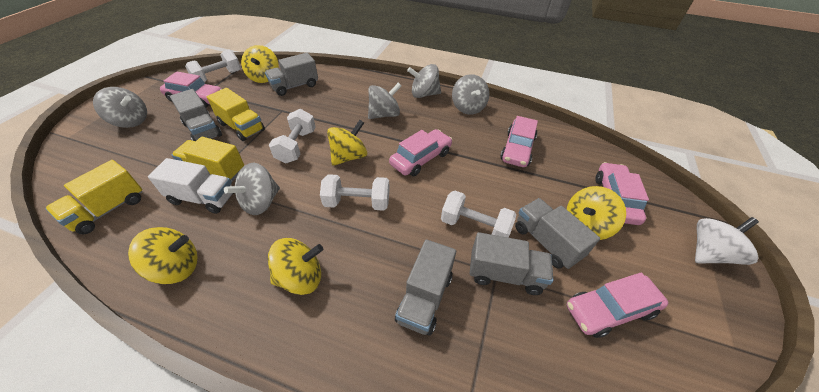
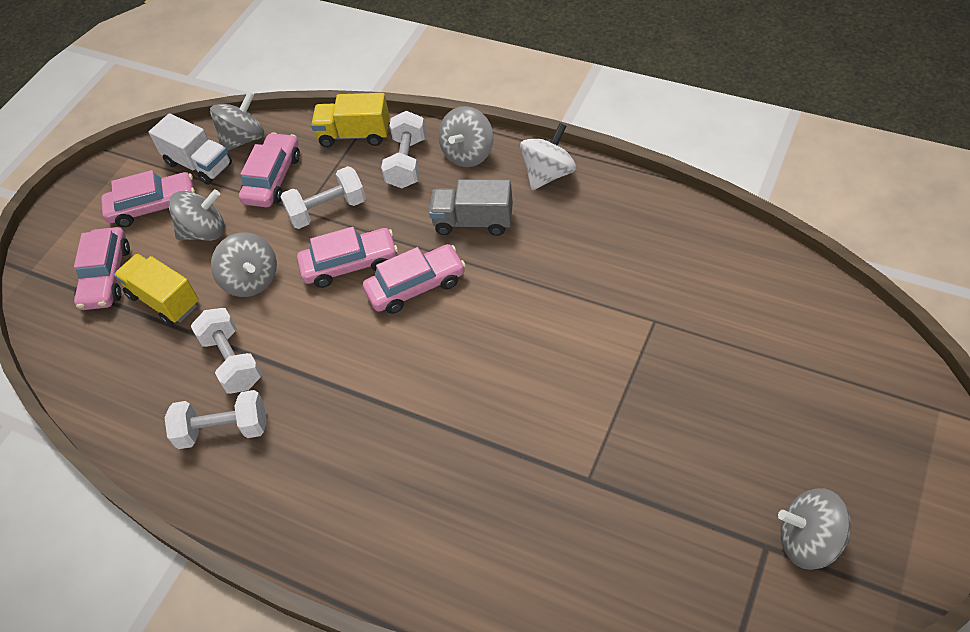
grey truck: 5 -> 1
yellow spinning top: 5 -> 0
yellow truck: 3 -> 2

